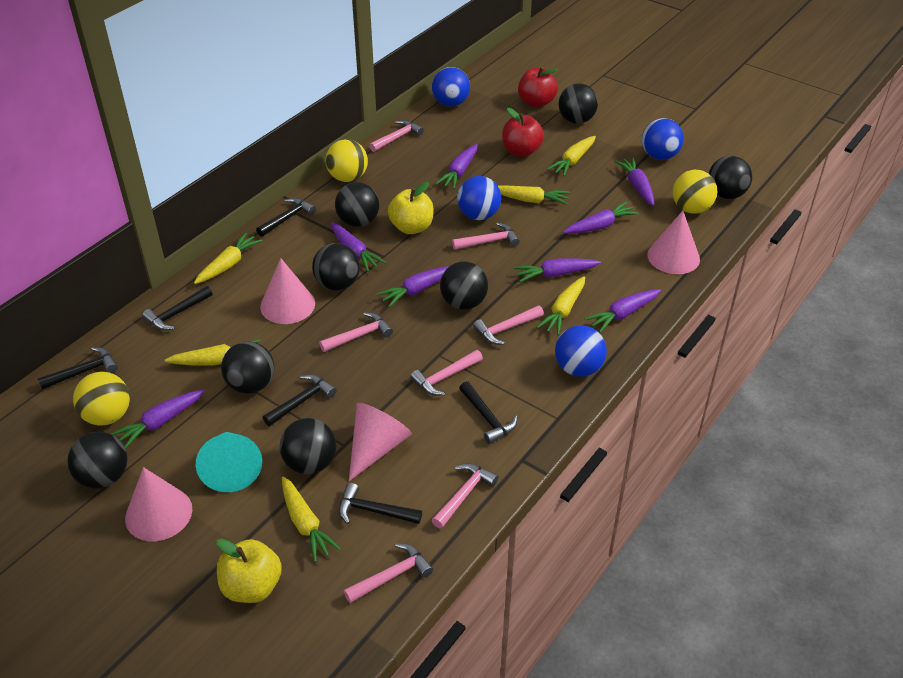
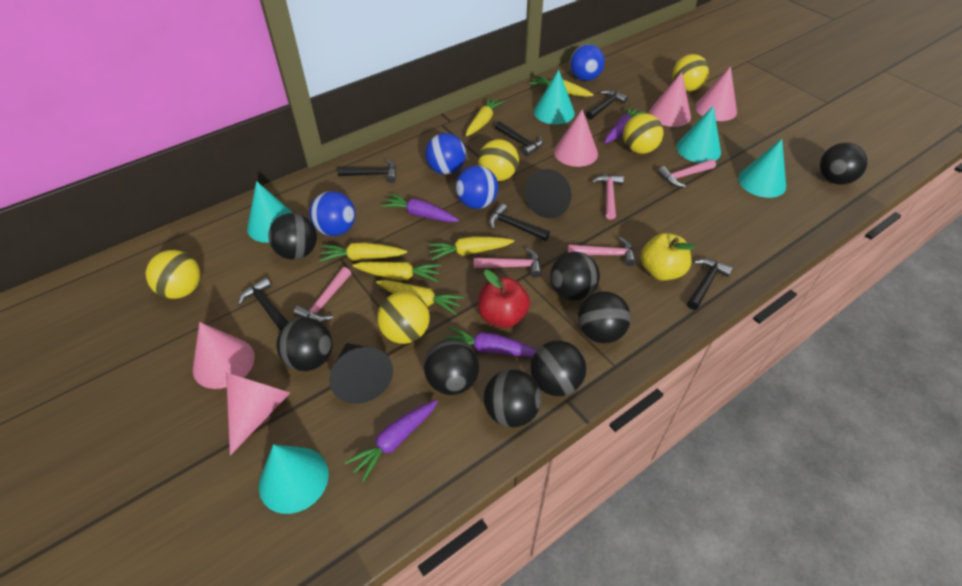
black cone: 0 -> 2
pink cone: 4 -> 5
pink hammer: 7 -> 5
purple carrot: 8 -> 4
red apple: 2 -> 1
turquoise cone: 1 -> 5
yellow apple: 2 -> 1
yellow ball: 3 -> 5

